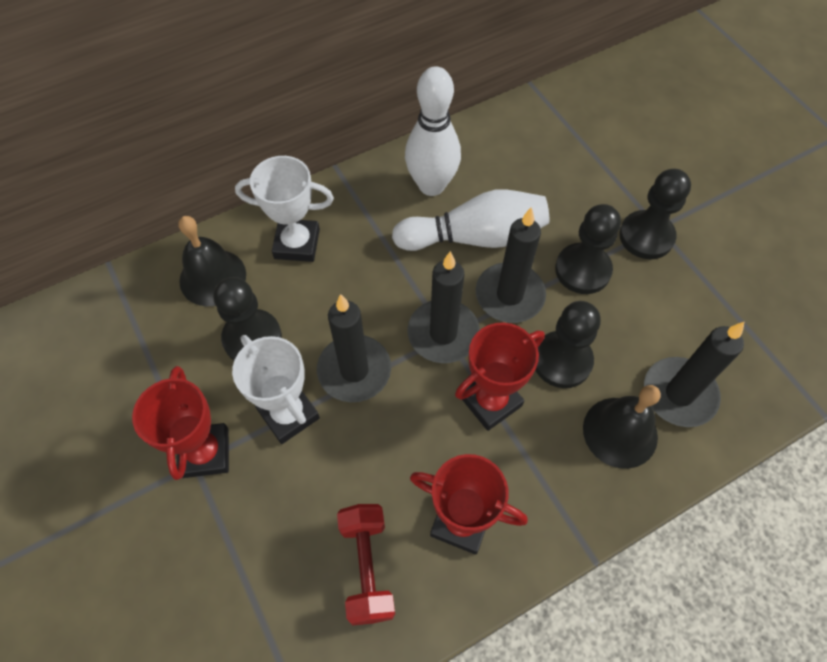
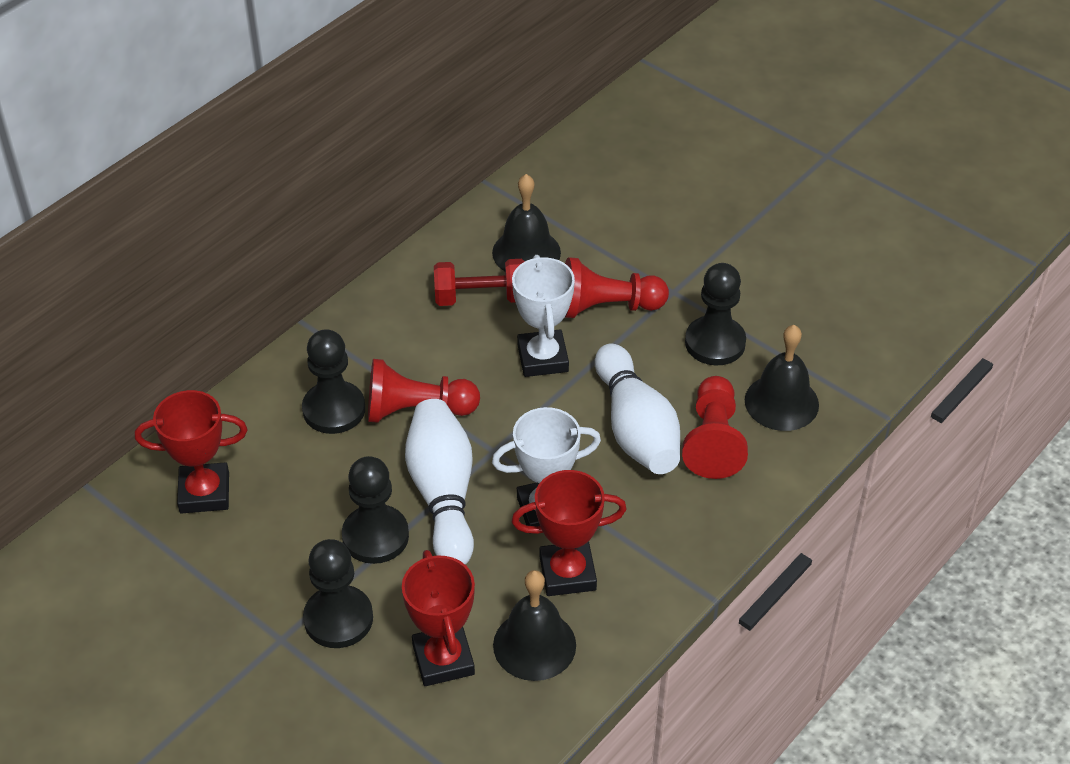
black bell: 2 -> 3
black candle: 4 -> 0
red pawn: 0 -> 3

